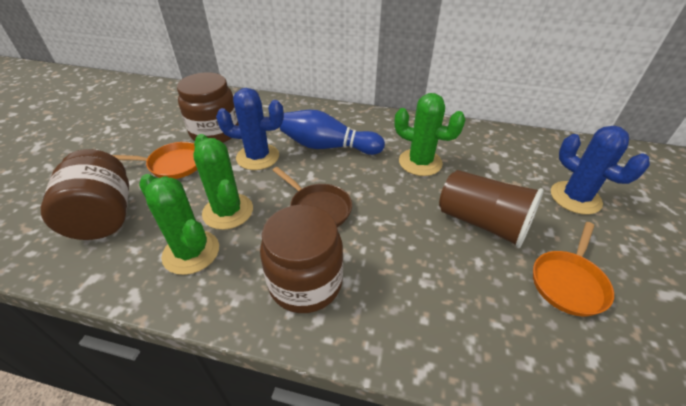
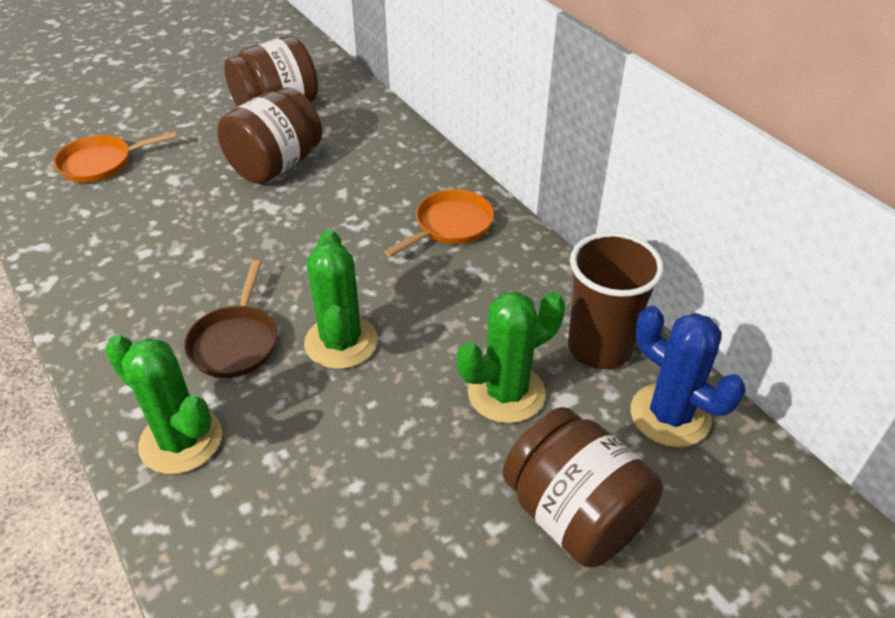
blue bowling pin: 1 -> 0
blue cactus: 2 -> 1

